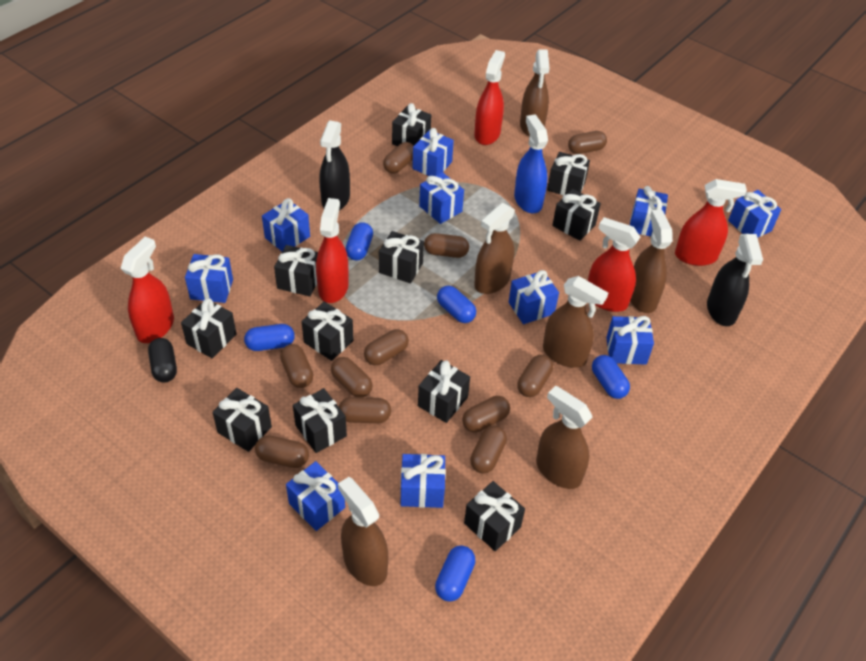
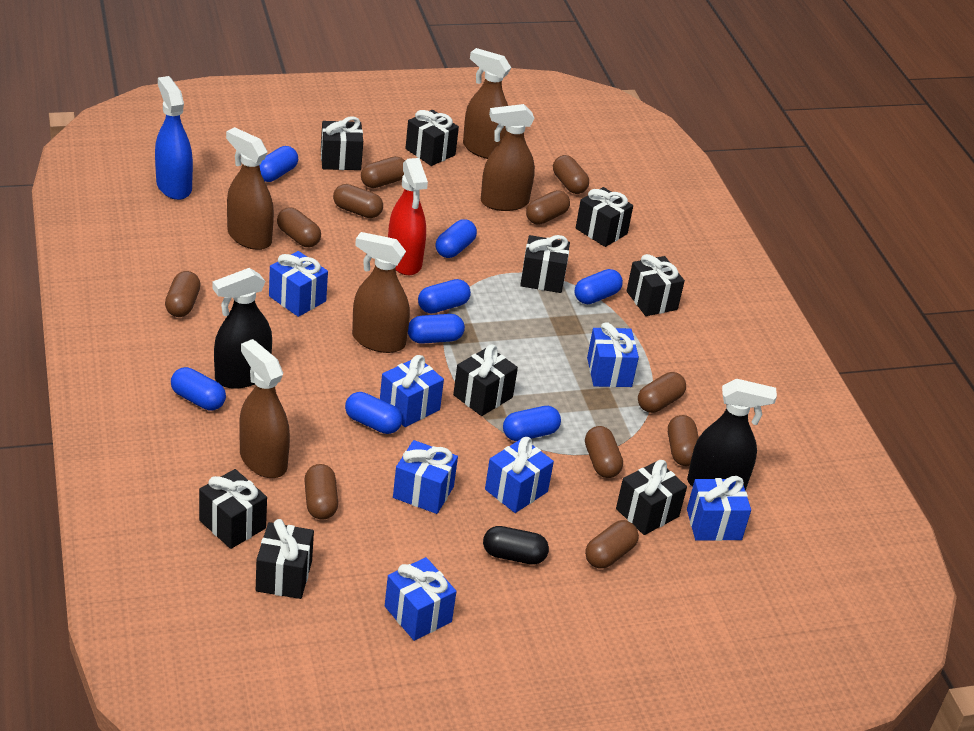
black gift: 11 -> 9
blue capsule: 5 -> 8
blue gift: 10 -> 7
brown spray bottle: 6 -> 5
red spray bottle: 5 -> 1

